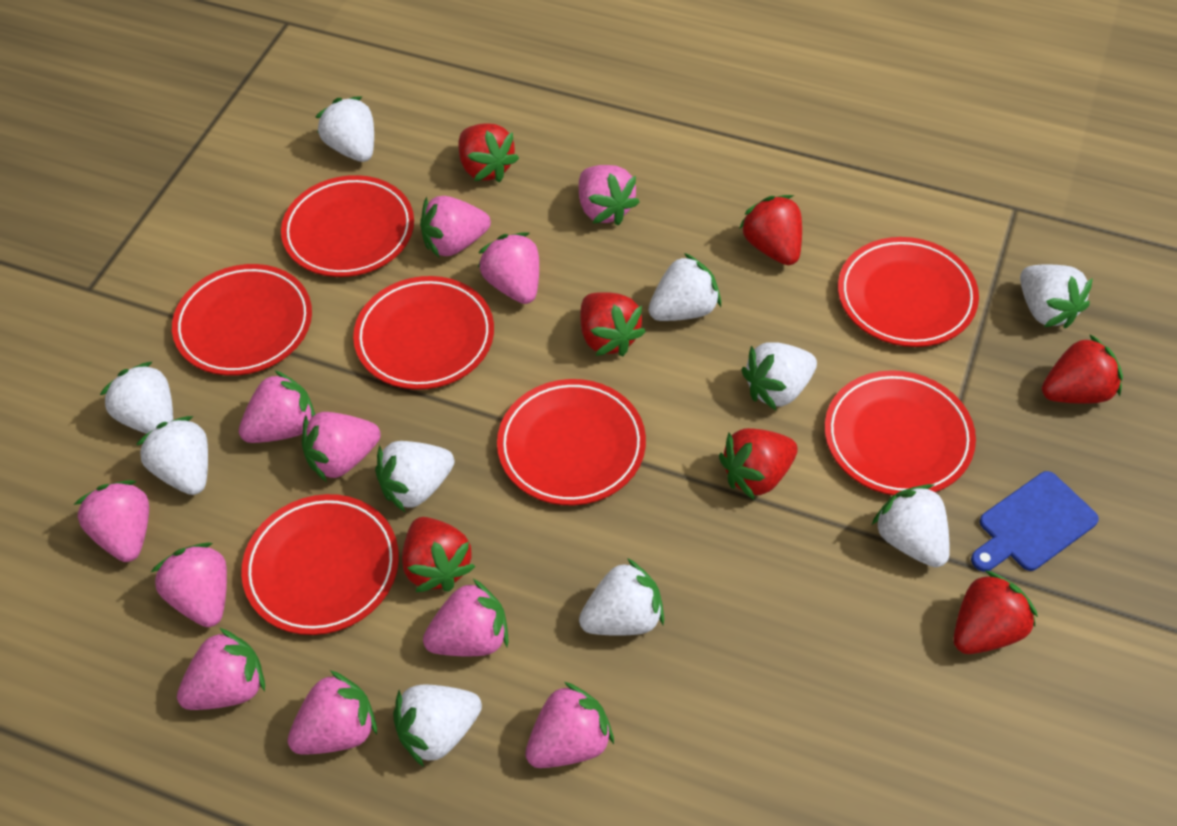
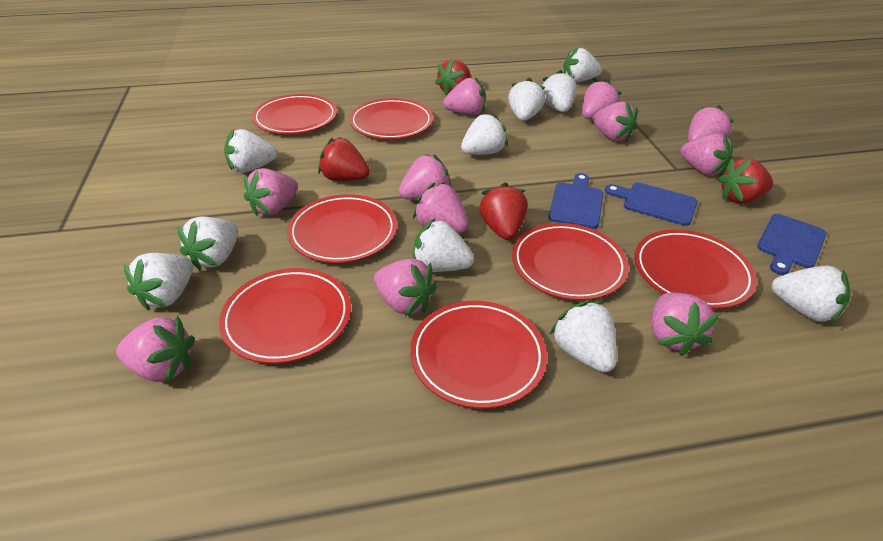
blue cutting board: 1 -> 3
red strawberry: 7 -> 4

